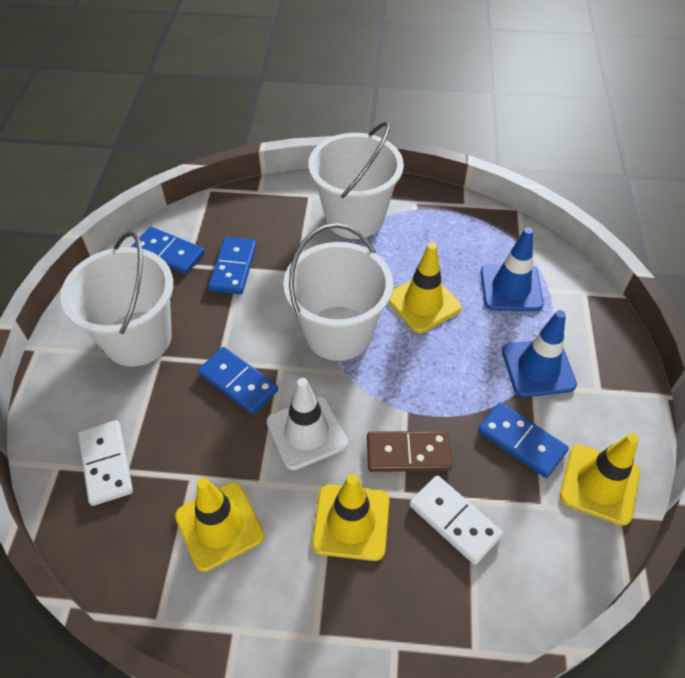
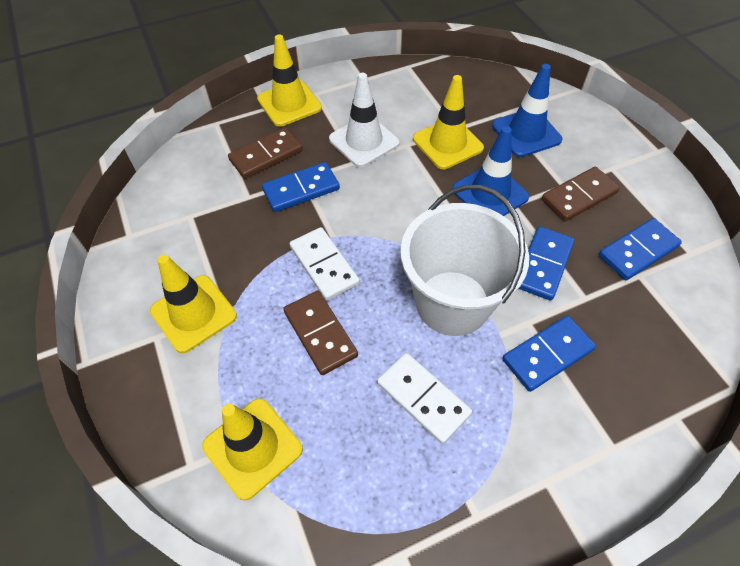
brown domino: 1 -> 3
white bucket: 3 -> 1

